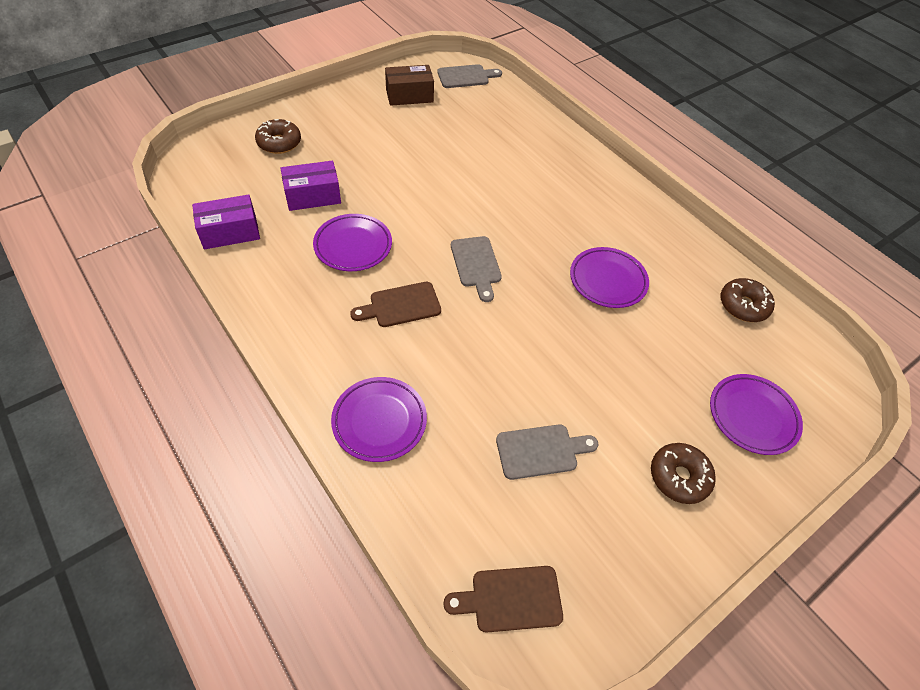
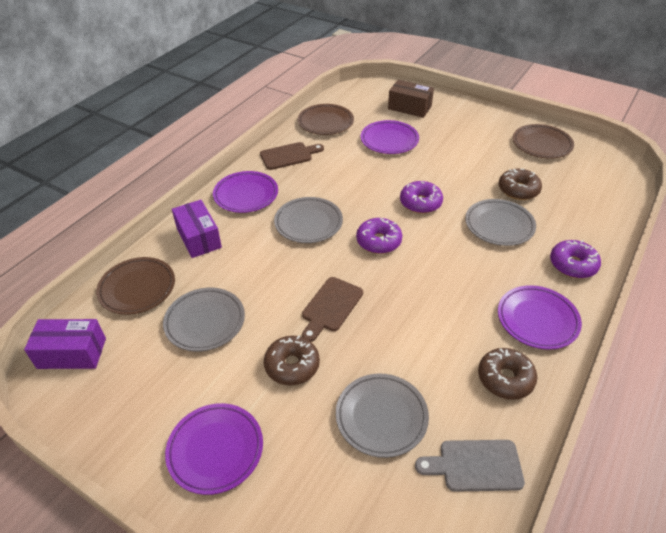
brown plate: 0 -> 3
grey cutting board: 3 -> 1
grey plate: 0 -> 4
purple donut: 0 -> 3

